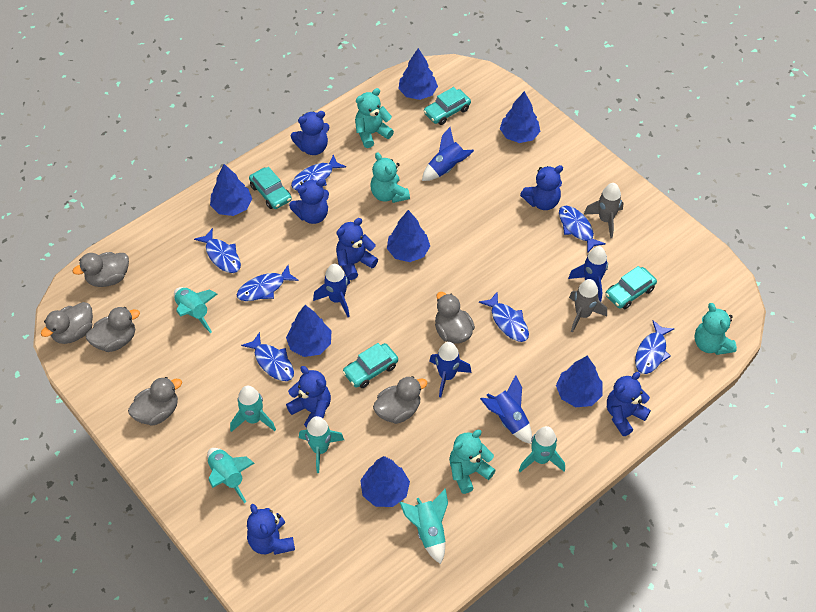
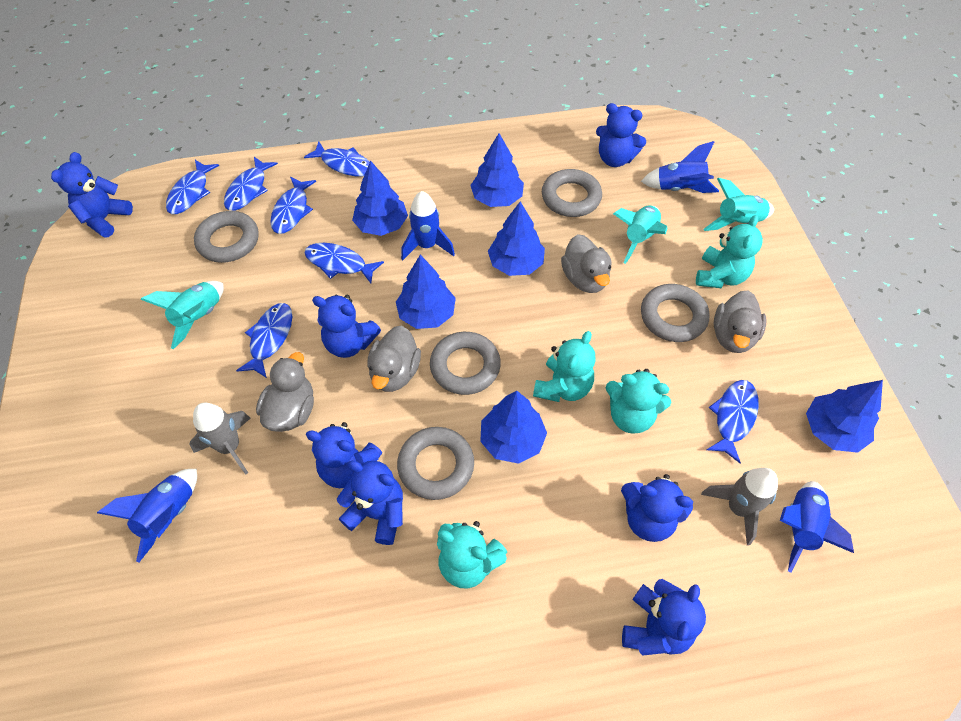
blue rocket: 5 -> 4
blue tree: 7 -> 6
grey duck: 6 -> 4
grey ring: 0 -> 5
turquoise car: 4 -> 0
turquoise rocket: 6 -> 3

